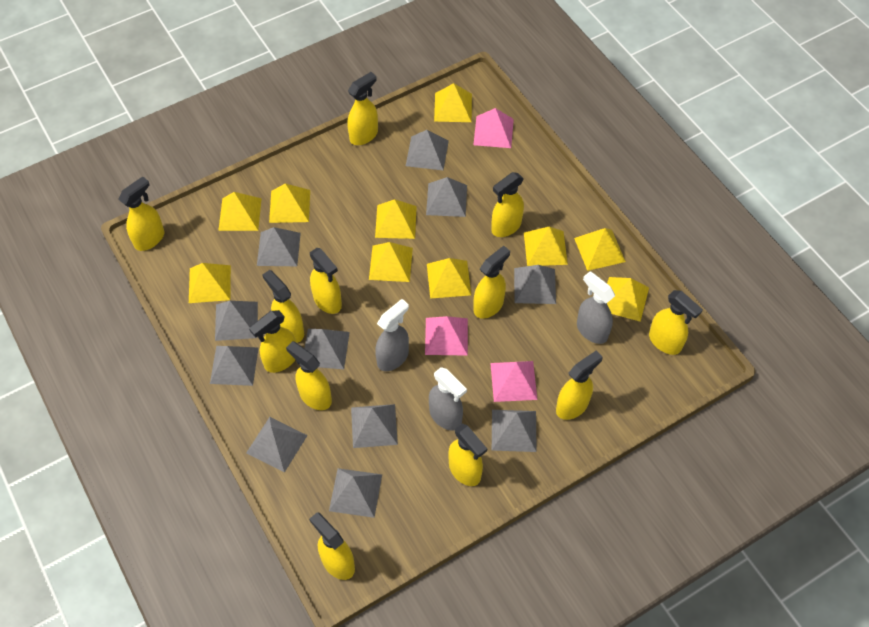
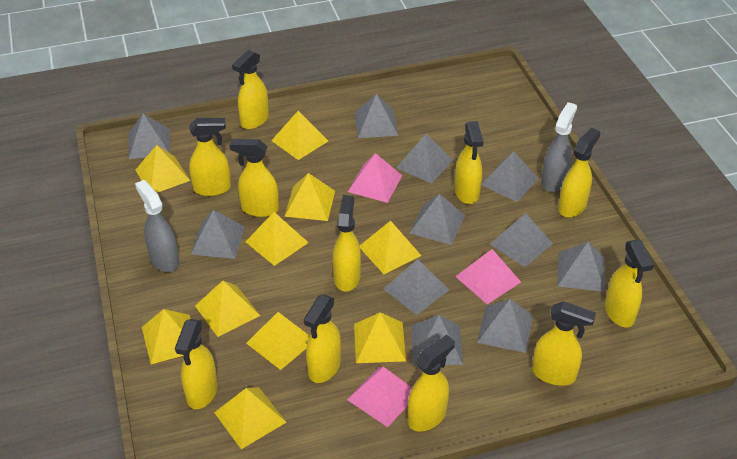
grey spray bottle: 3 -> 2
yellow spray bottle: 12 -> 11

